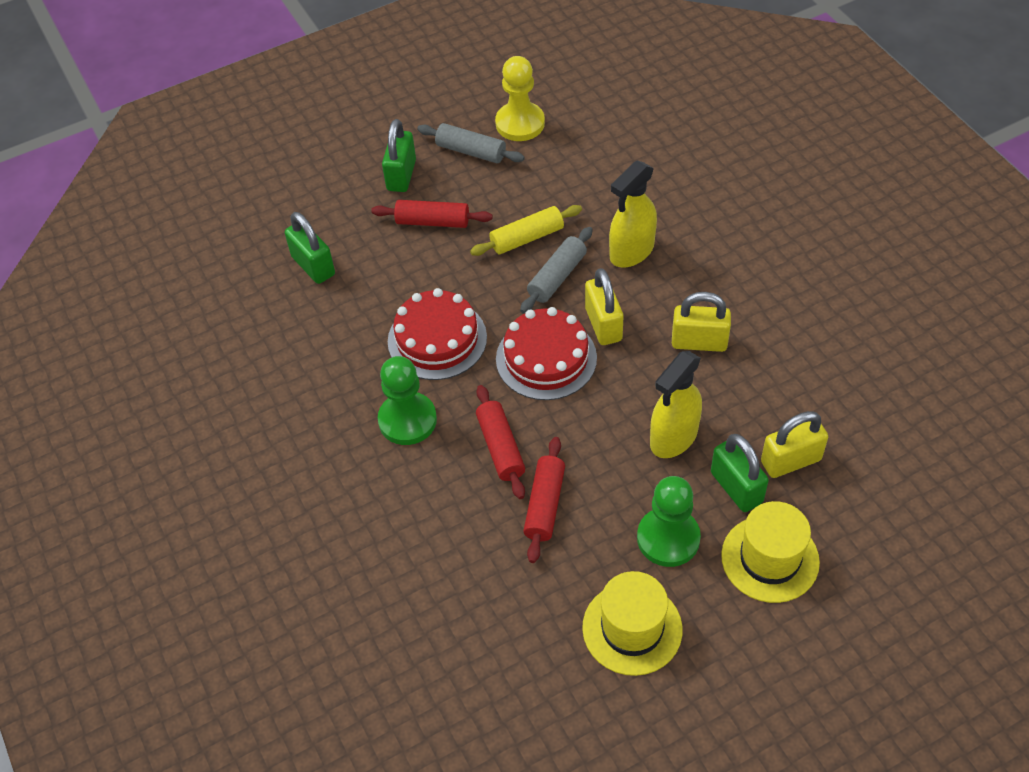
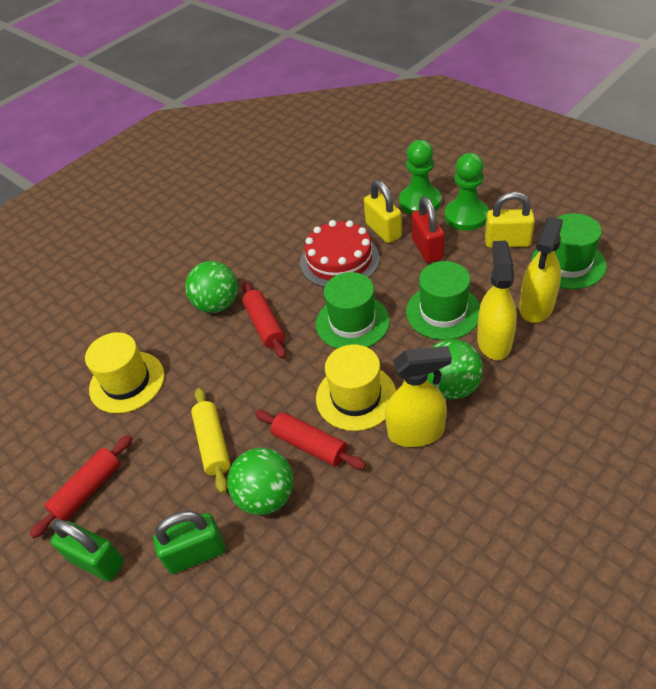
green ball: 0 -> 3
green hat: 0 -> 3
green padlock: 3 -> 2
grey rolling pin: 2 -> 0
red cake: 2 -> 1
red padlock: 0 -> 1
yellow padlock: 3 -> 2
yellow pawn: 1 -> 0
yellow spray bottle: 2 -> 3

